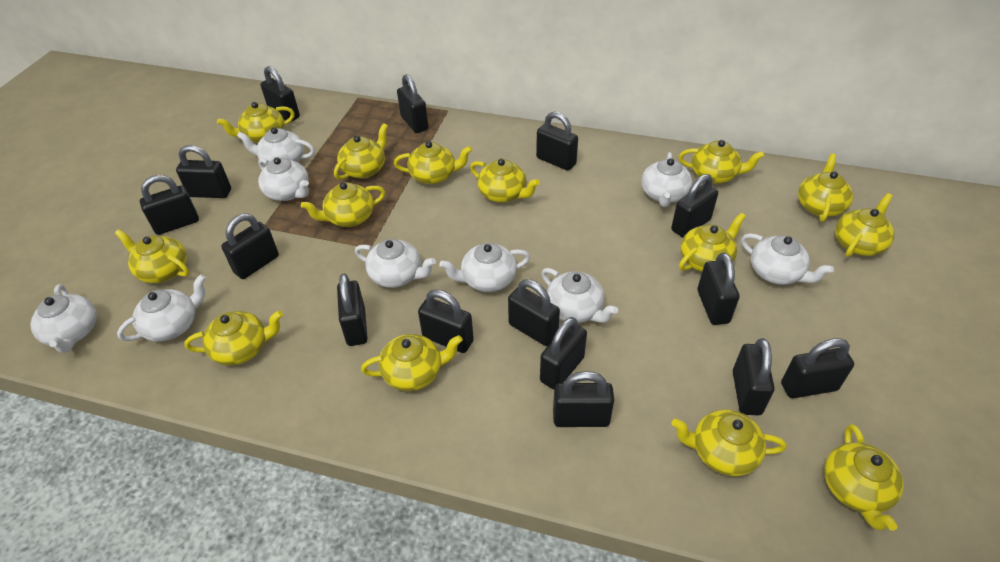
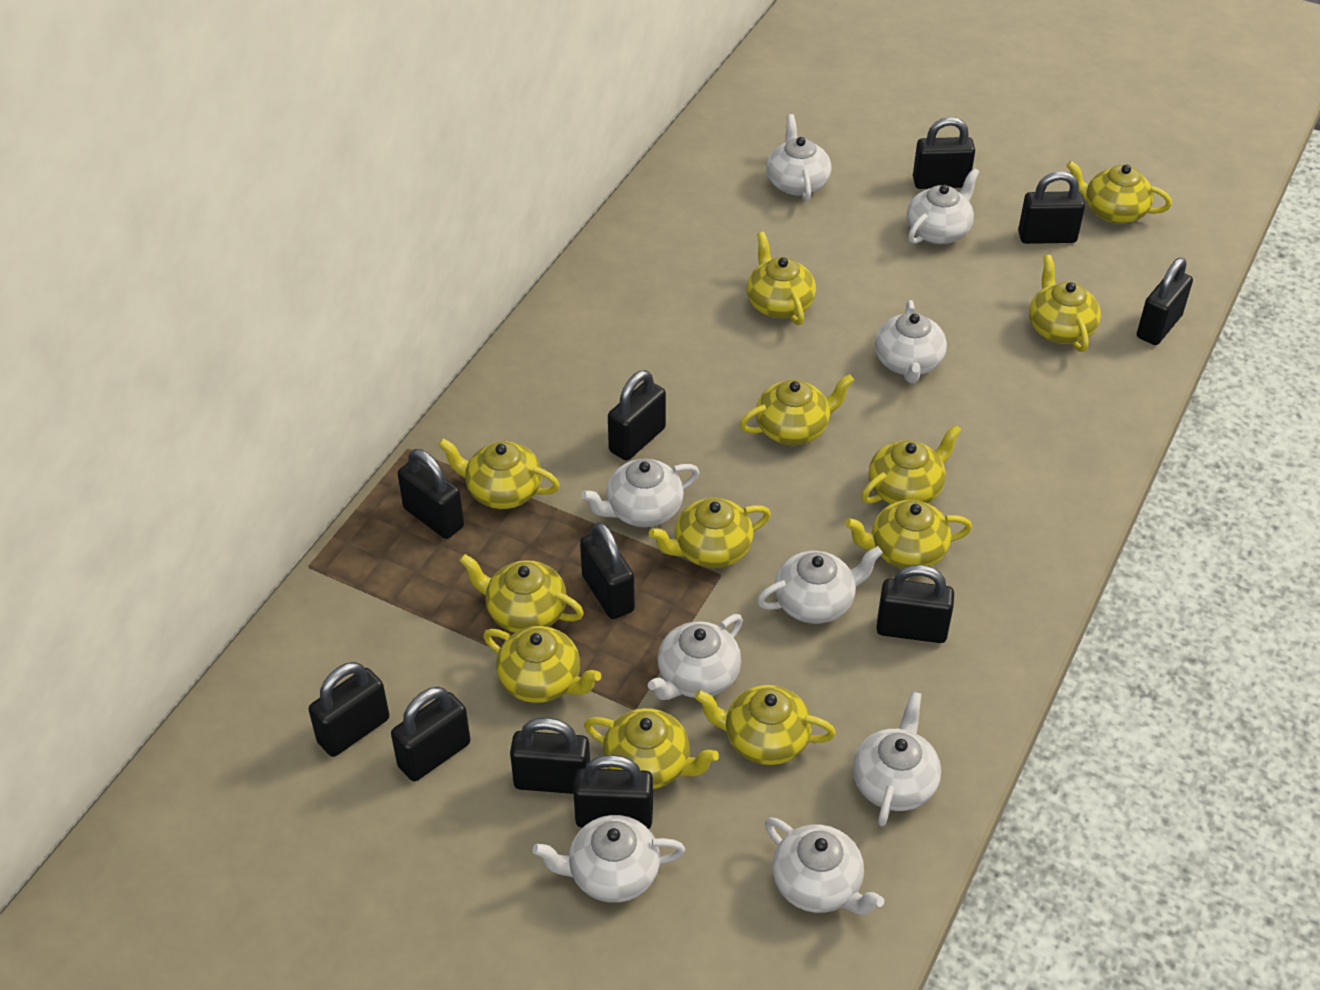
black padlock: 15 -> 11
yellow teapot: 14 -> 12

